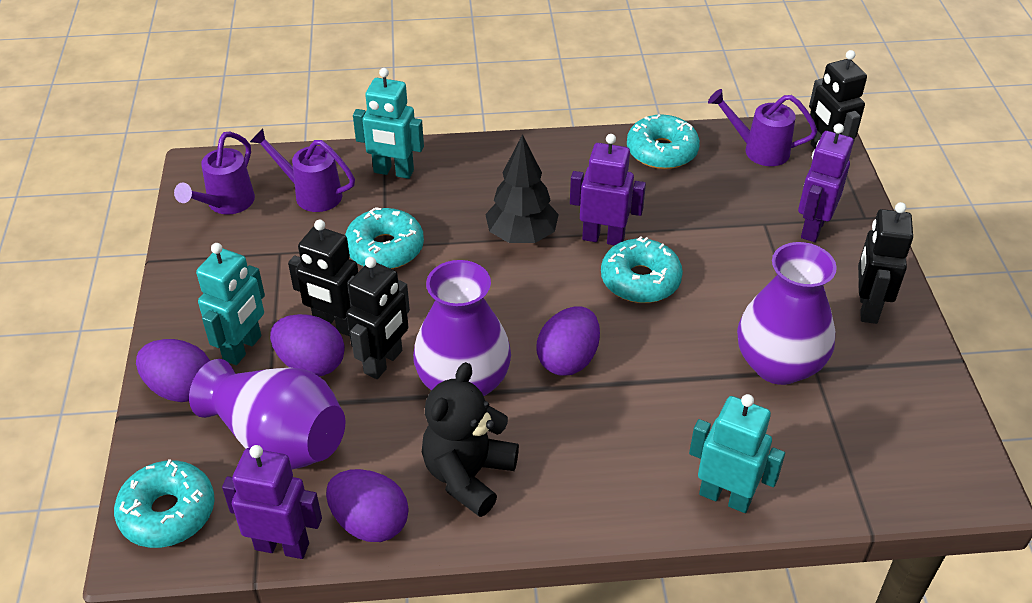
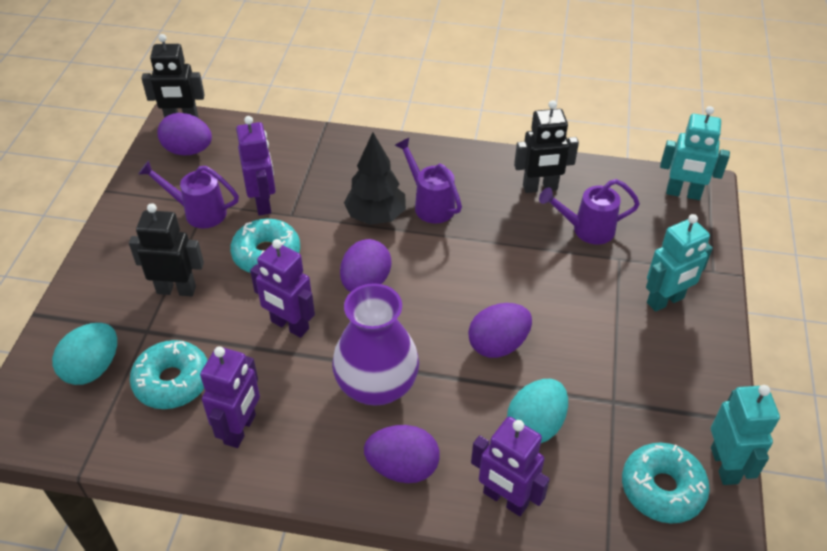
black robot: 4 -> 3
black teddy bear: 1 -> 0
purple robot: 3 -> 4
purple vase: 3 -> 1
turquoise donut: 4 -> 3
turquoise egg: 0 -> 2

